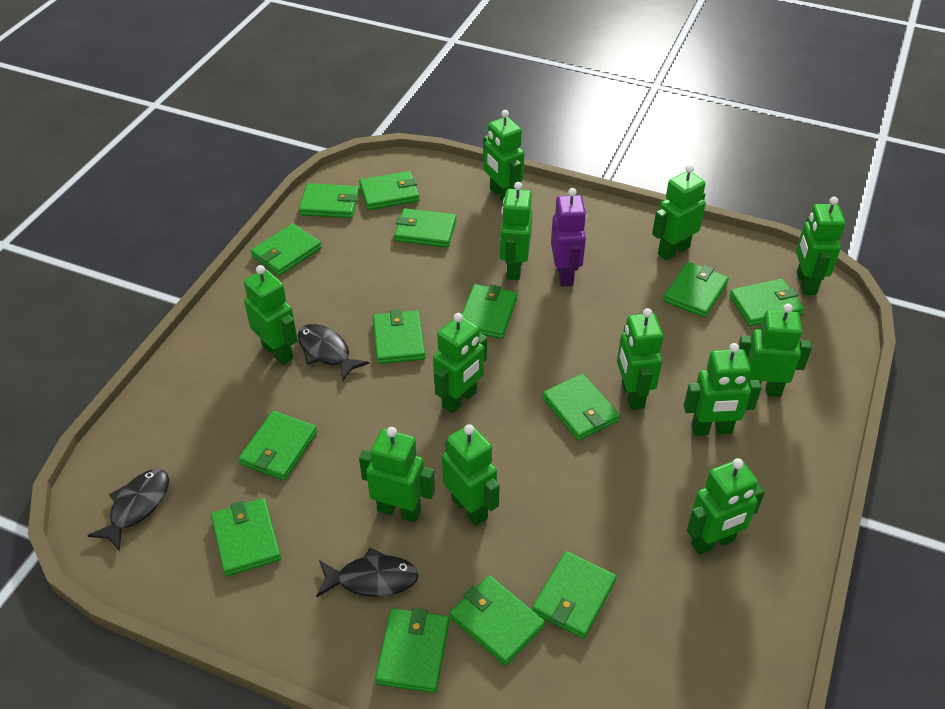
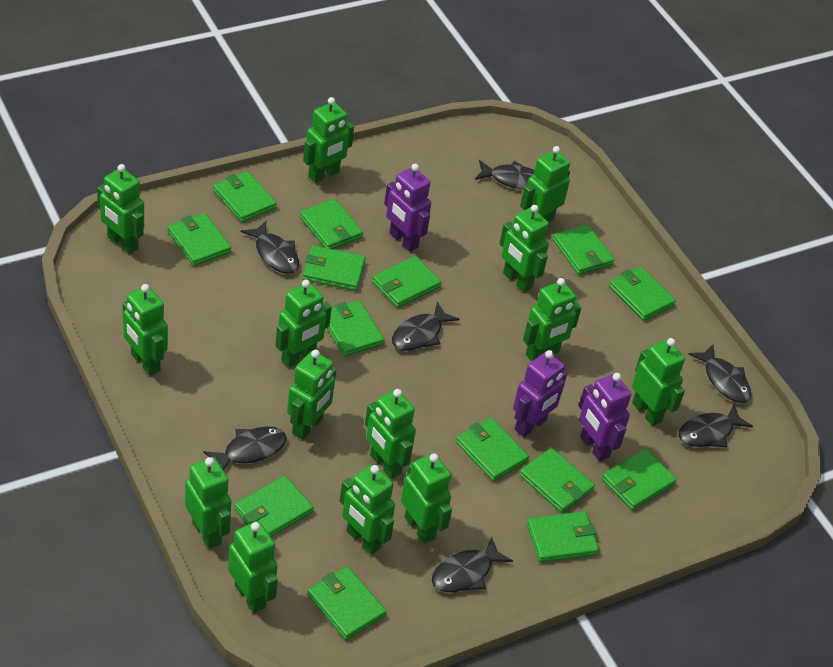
black fish: 3 -> 7
green robot: 12 -> 14
purple robot: 1 -> 3

